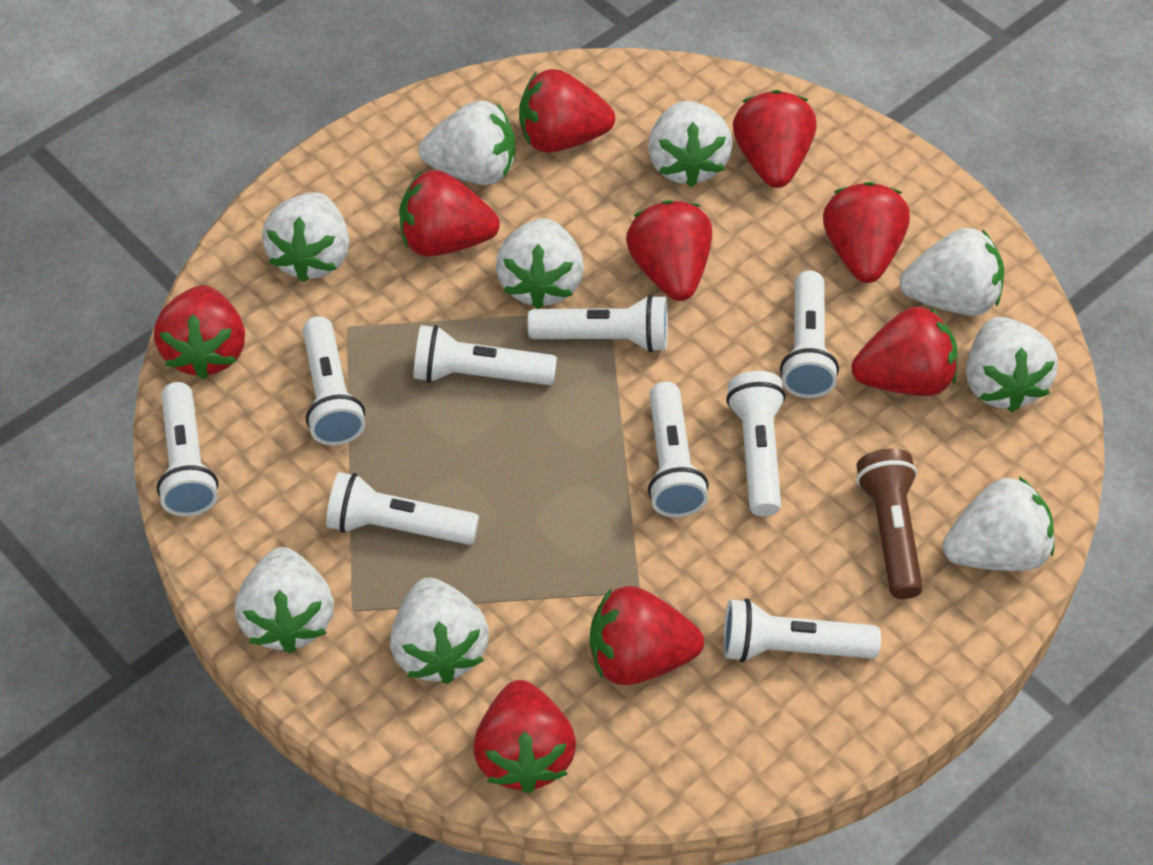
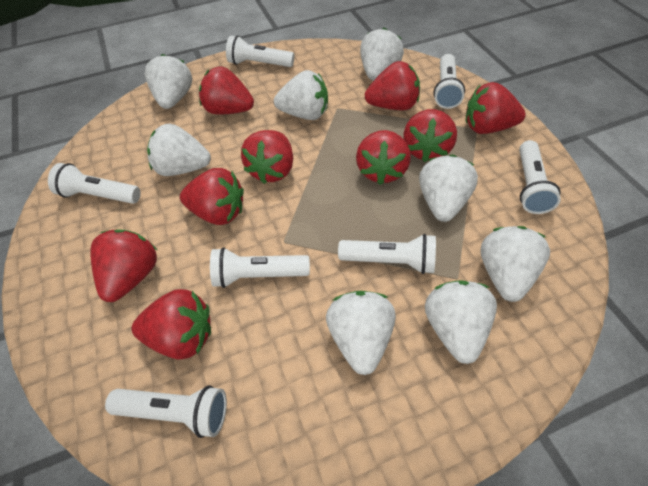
brown flashlight: 1 -> 0
white flashlight: 9 -> 7
white strawberry: 9 -> 8

